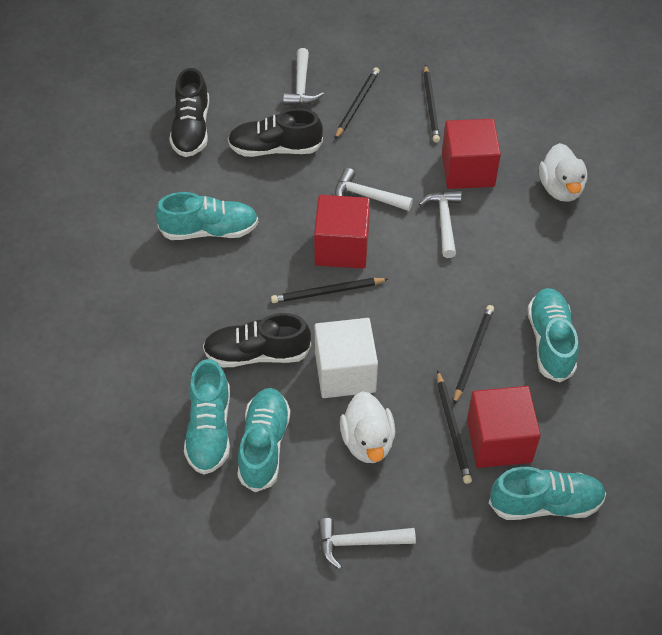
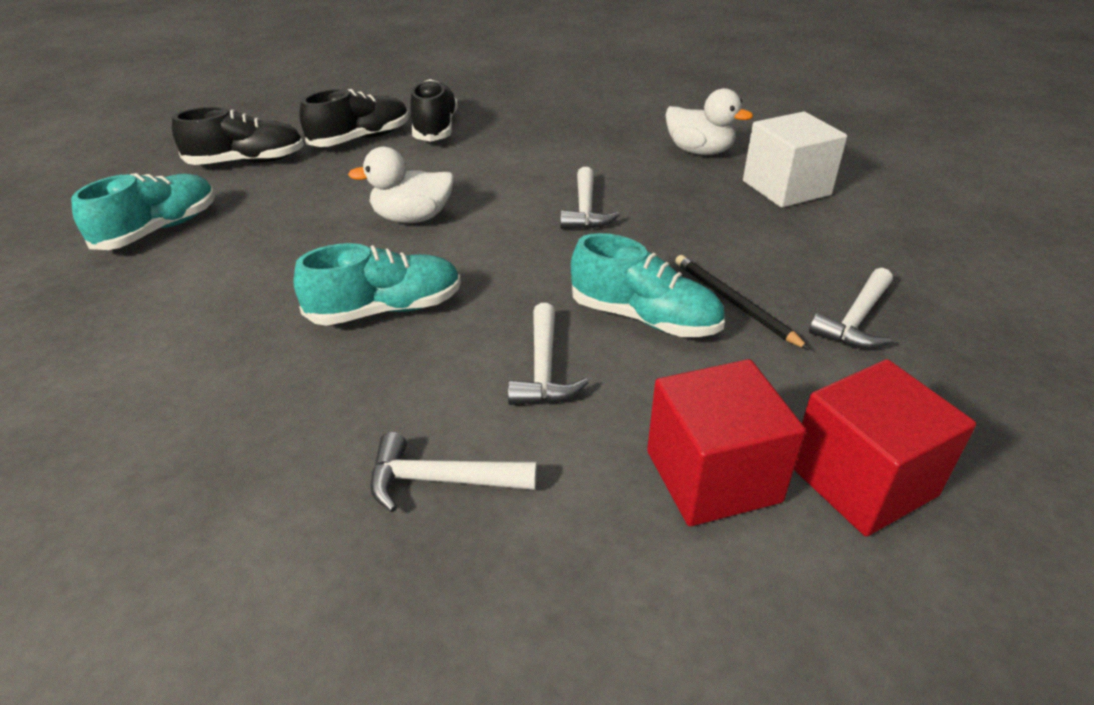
black pencil: 5 -> 1
red cube: 3 -> 2
turquoise shoe: 5 -> 3

